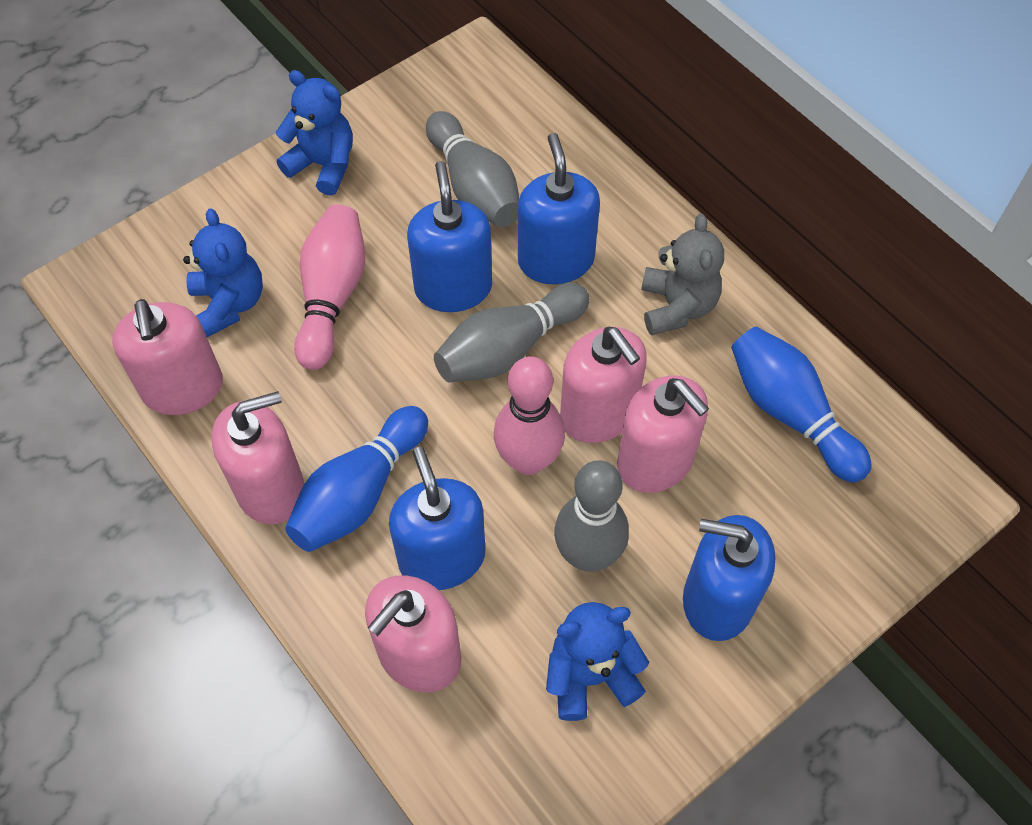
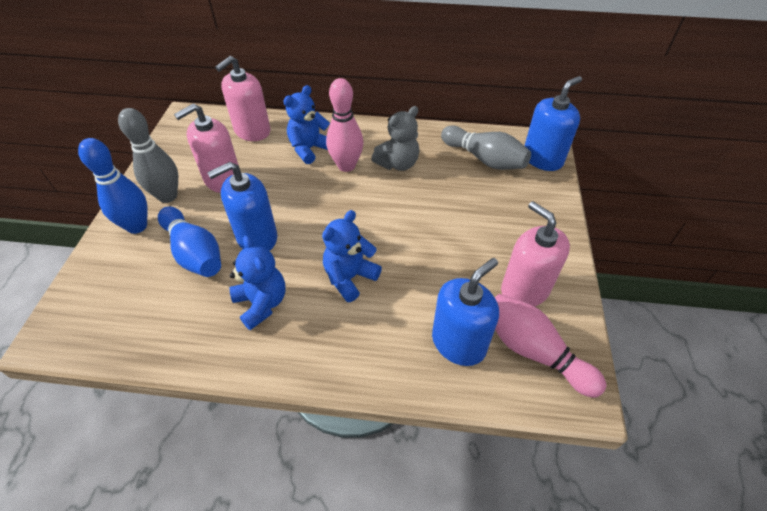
blue soap dispenser: 4 -> 3
grey bowling pin: 3 -> 2
pink soap dispenser: 5 -> 3

